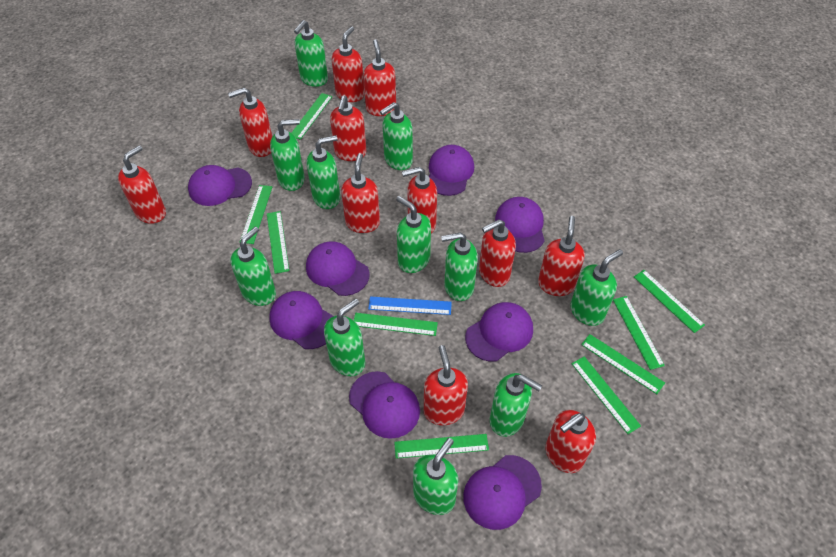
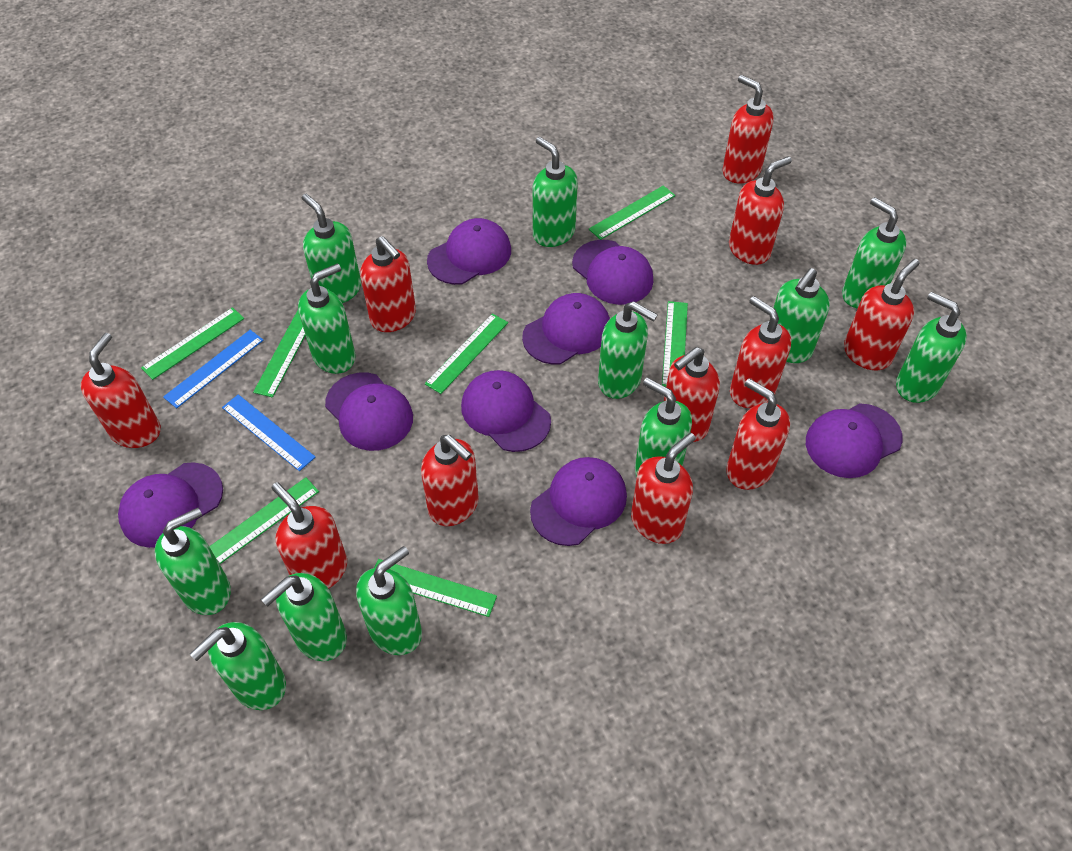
blue ruler: 1 -> 2
green ruler: 9 -> 7
green soap dispenser: 11 -> 12

